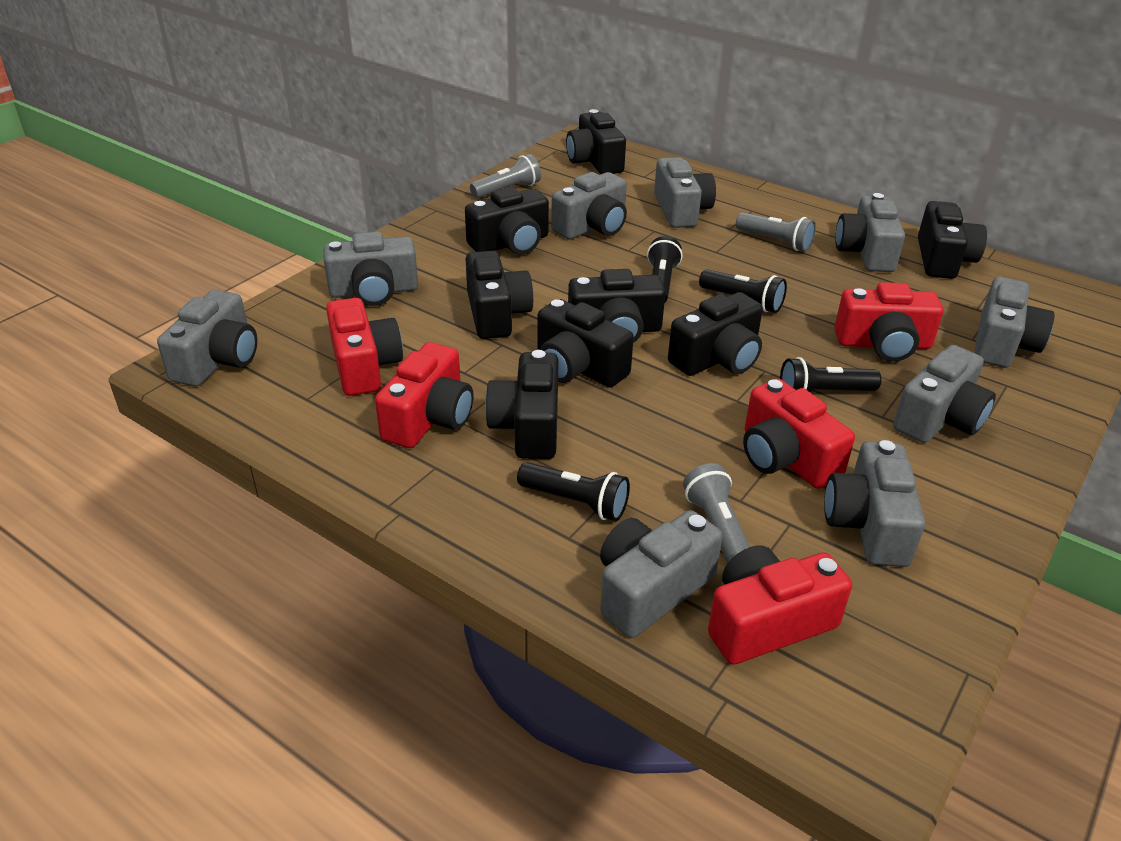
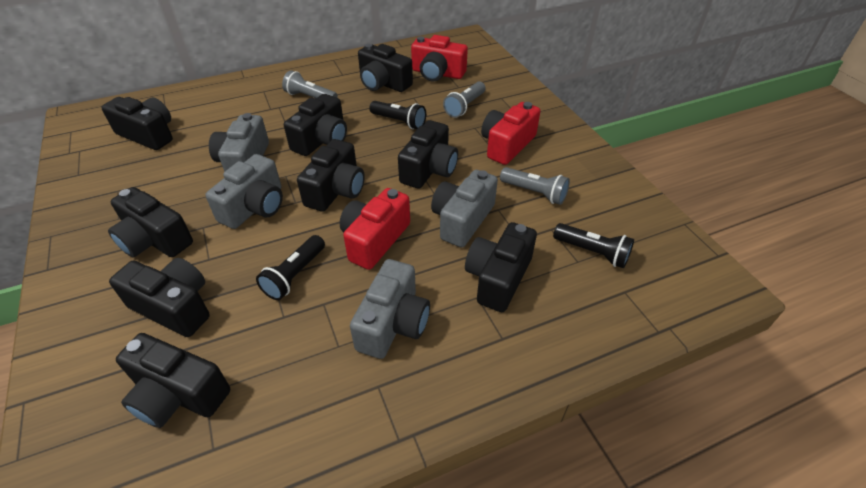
black camera: 8 -> 9
black flashlight: 4 -> 3
grey camera: 9 -> 4
red camera: 5 -> 3

